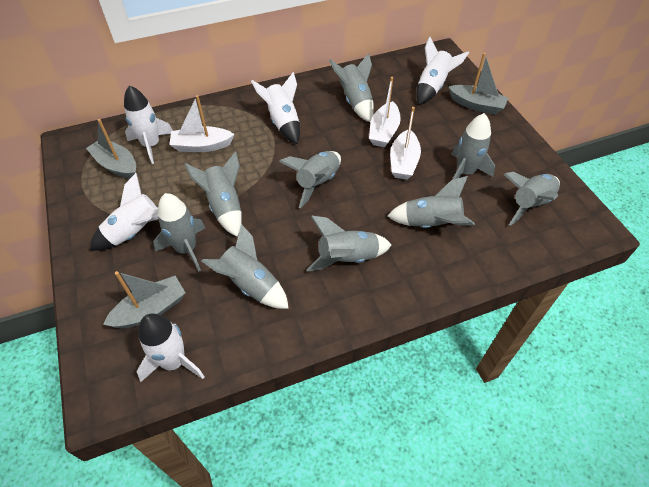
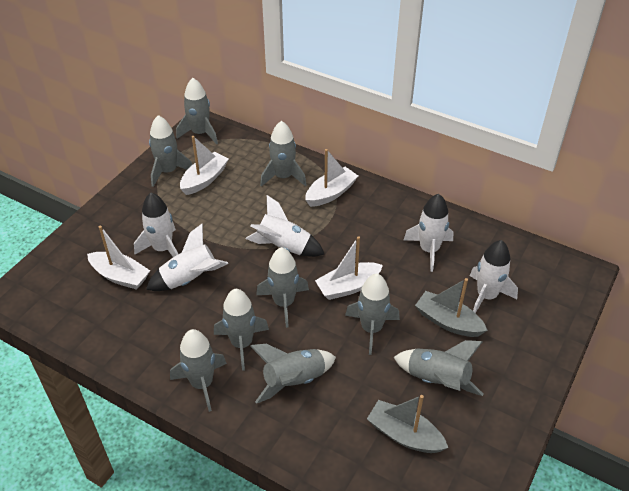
grey boat: 3 -> 2
white boat: 3 -> 4

